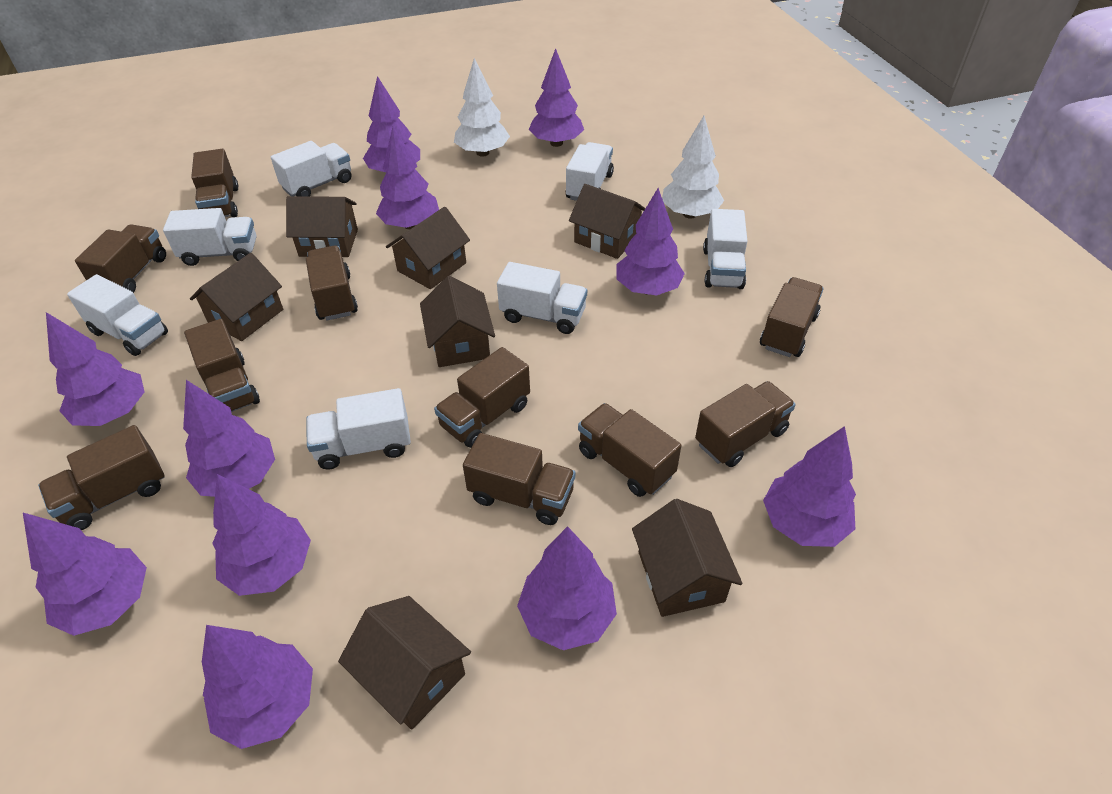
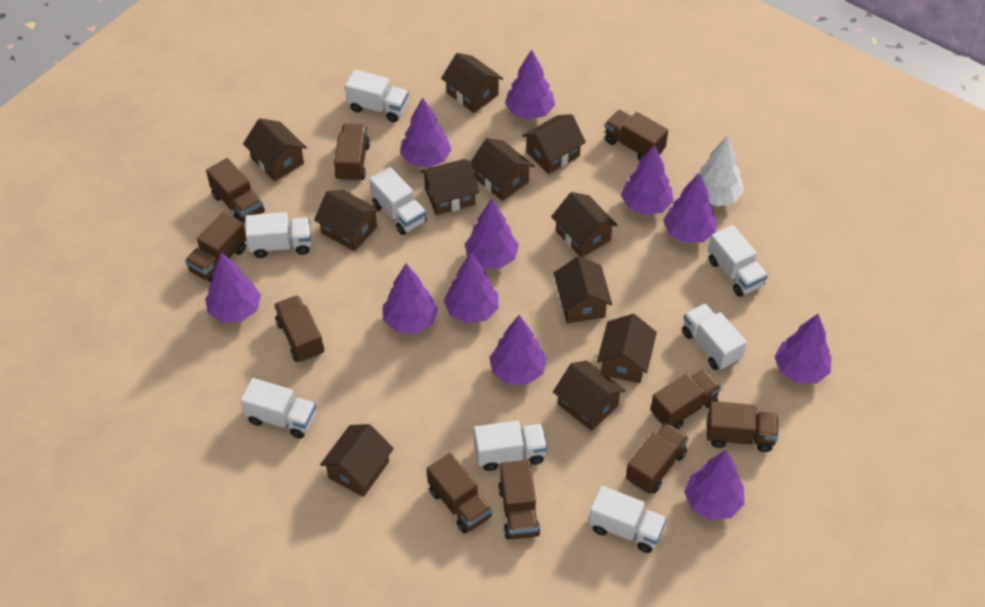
brown house: 7 -> 11
white tree: 2 -> 1
white truck: 7 -> 8

